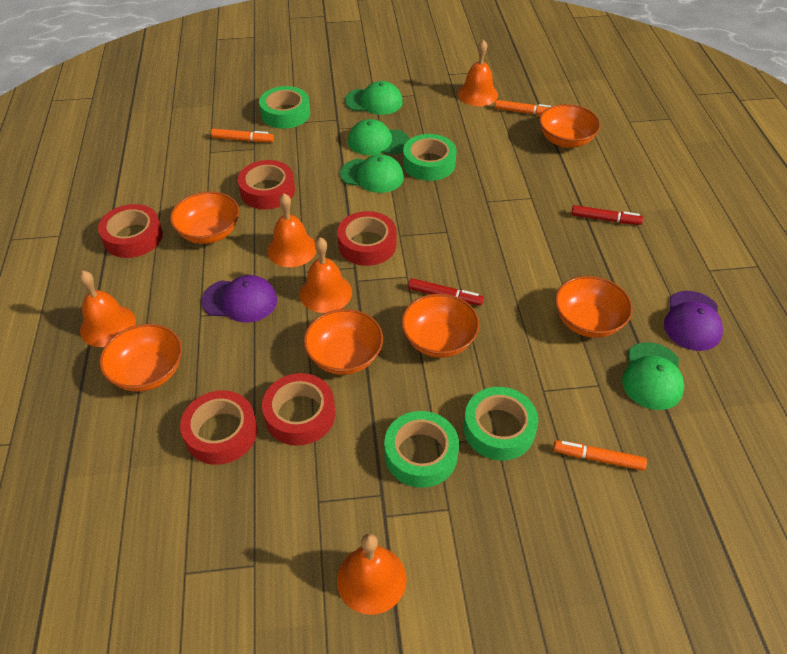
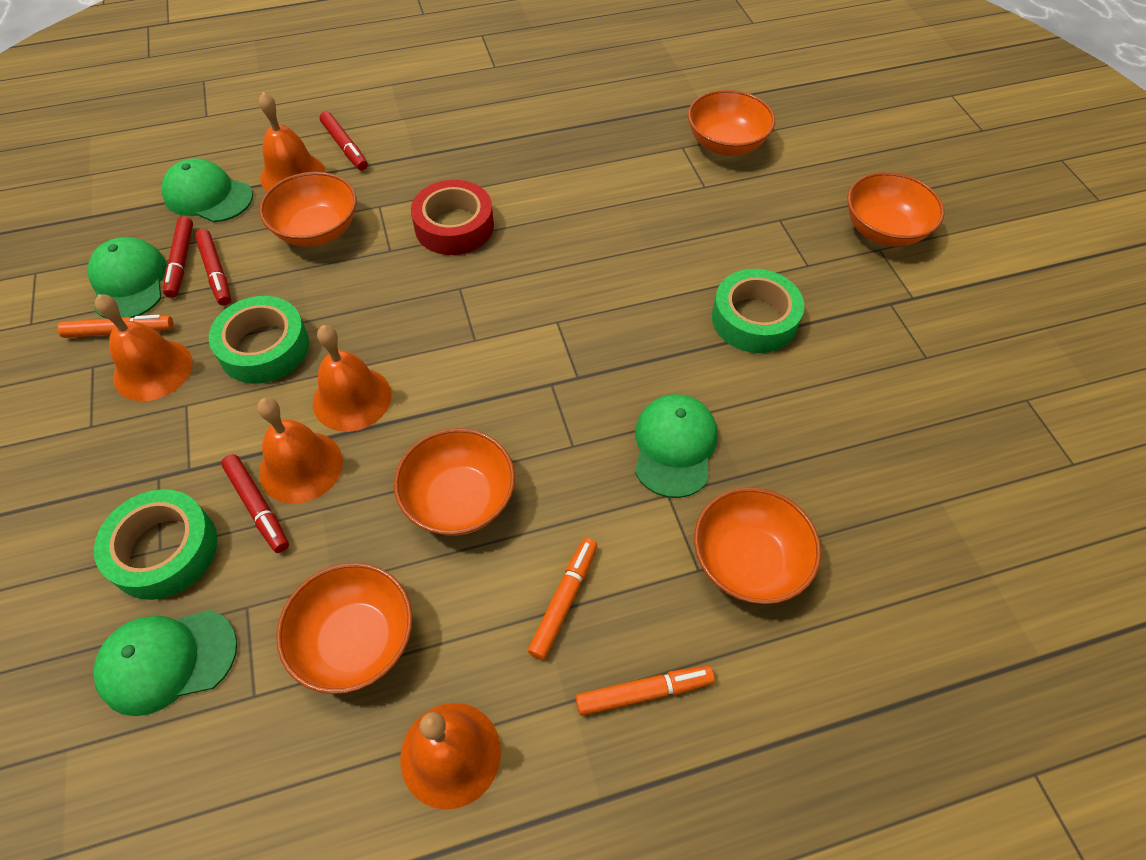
green tape: 4 -> 3
purple cap: 2 -> 0
red marker: 2 -> 4
red tape: 5 -> 1

